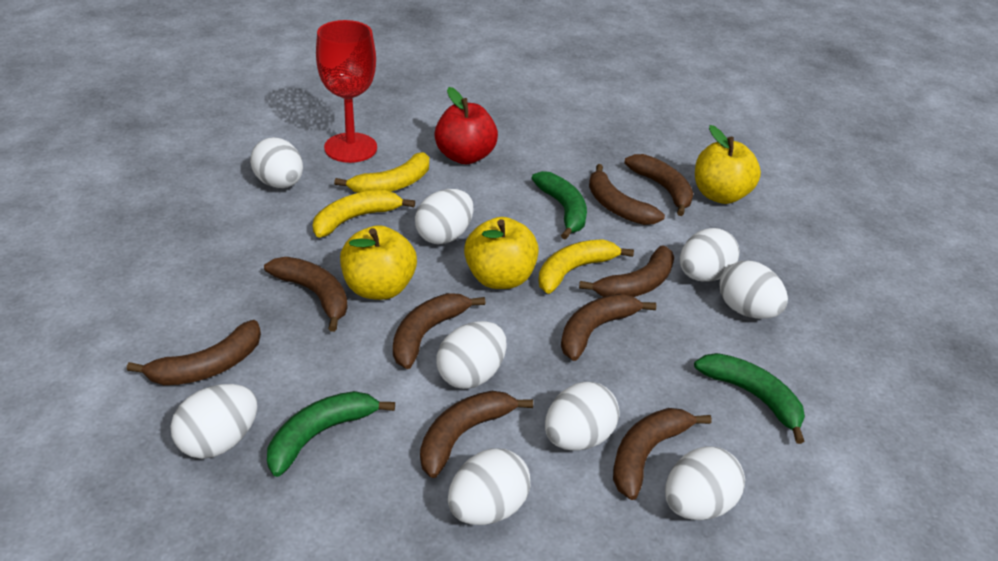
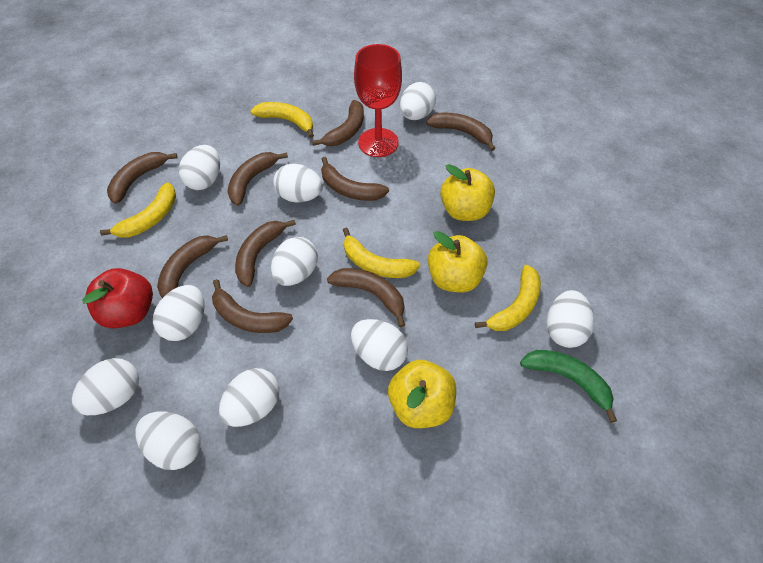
green banana: 3 -> 1
white egg: 9 -> 10
yellow banana: 3 -> 4

